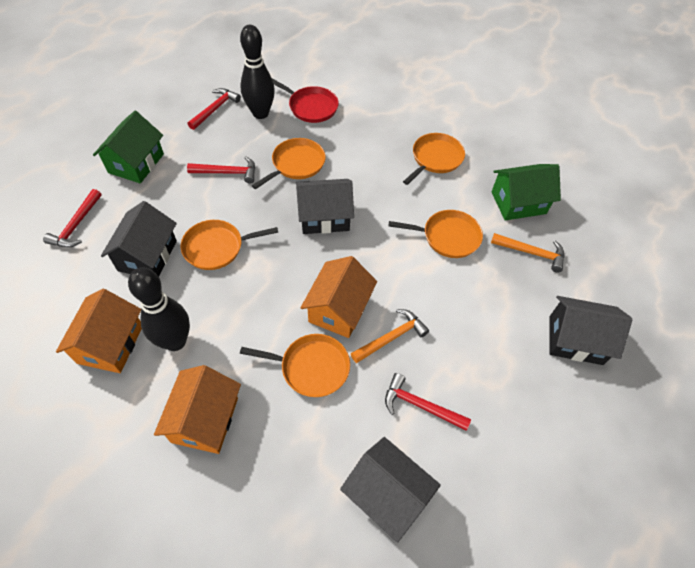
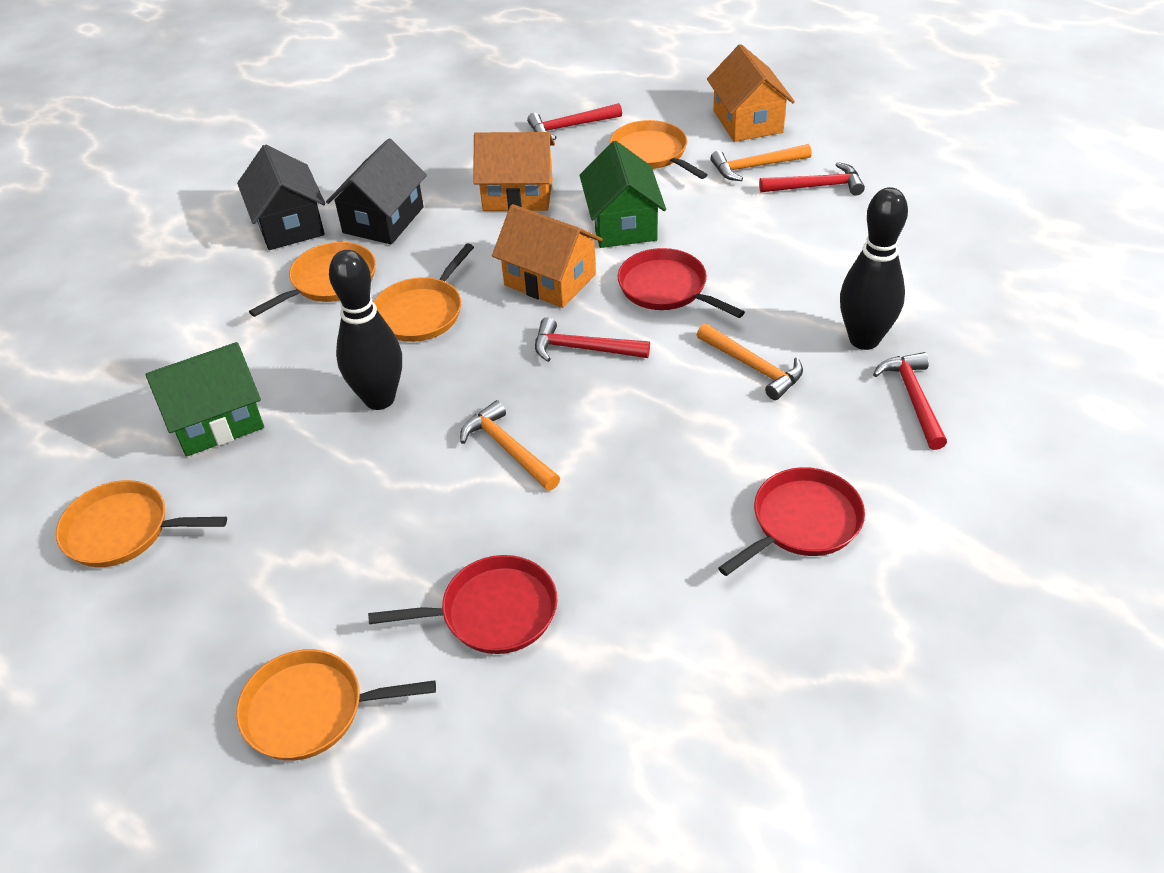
black house: 4 -> 2
orange hammer: 2 -> 3
red pan: 1 -> 3

